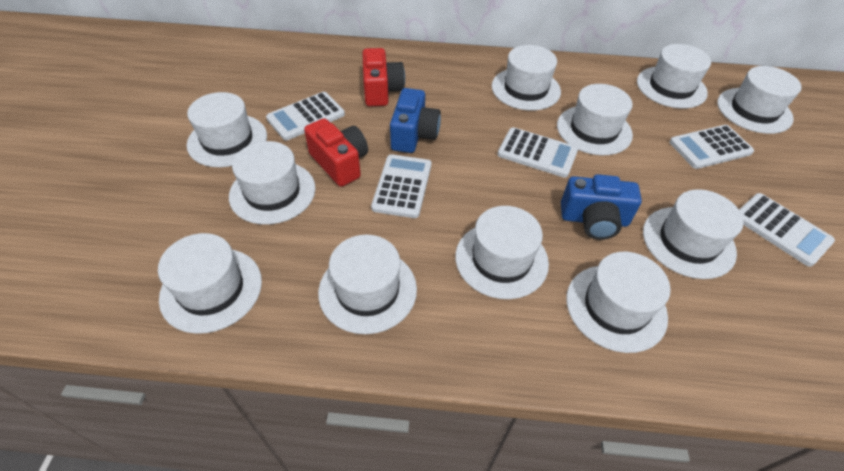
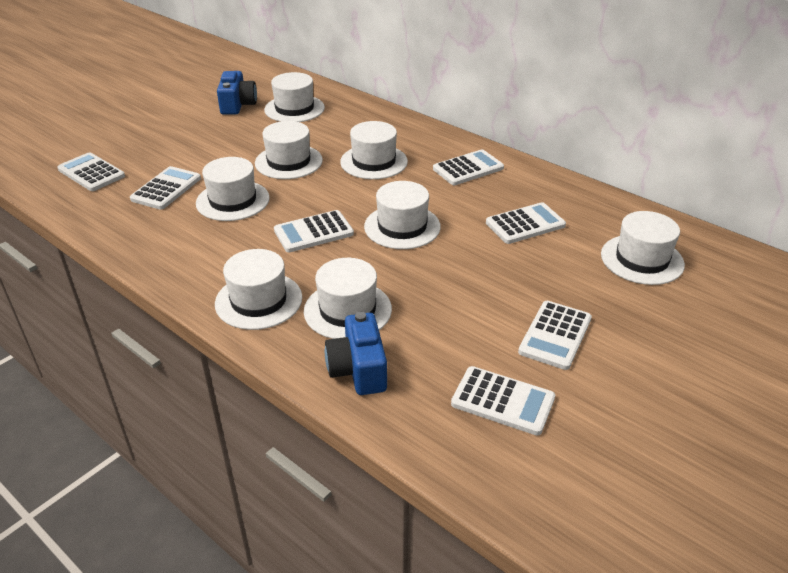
red camera: 2 -> 0
white calculator: 5 -> 7
white hat: 11 -> 8

